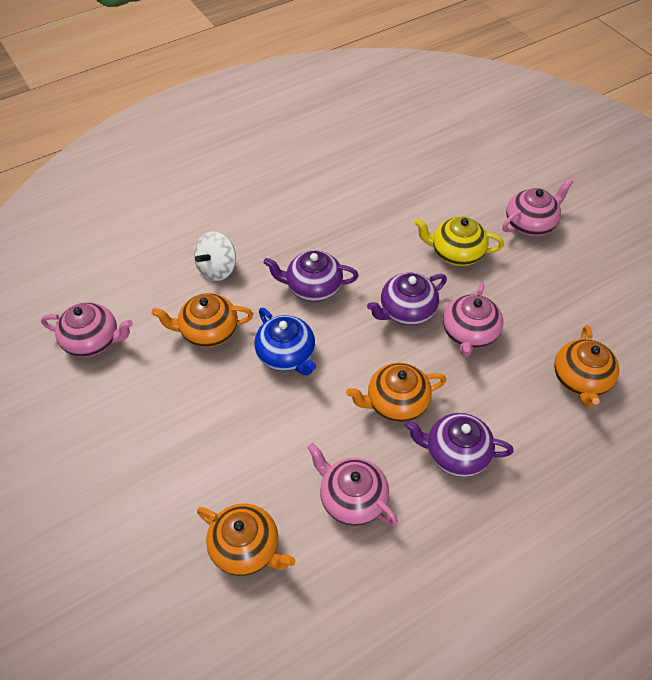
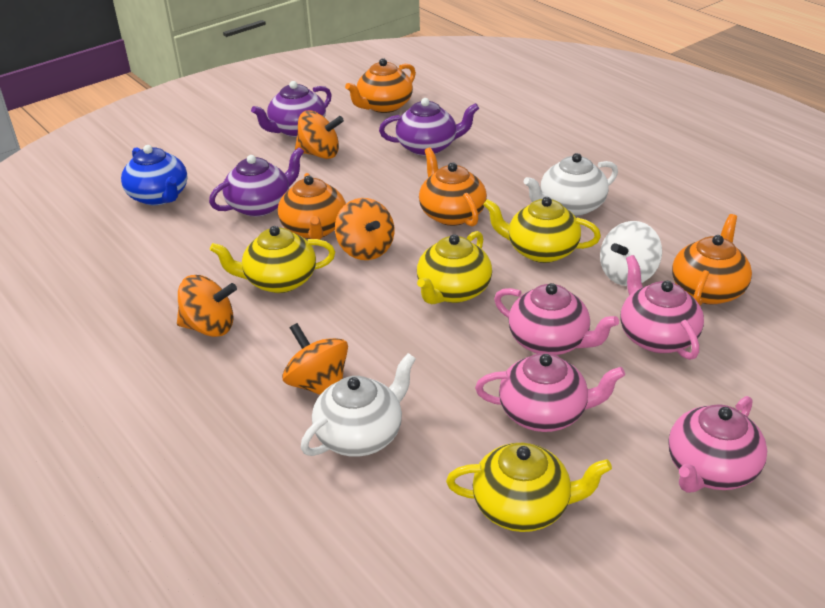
orange spinning top: 0 -> 4
white teapot: 0 -> 2
yellow teapot: 1 -> 4

